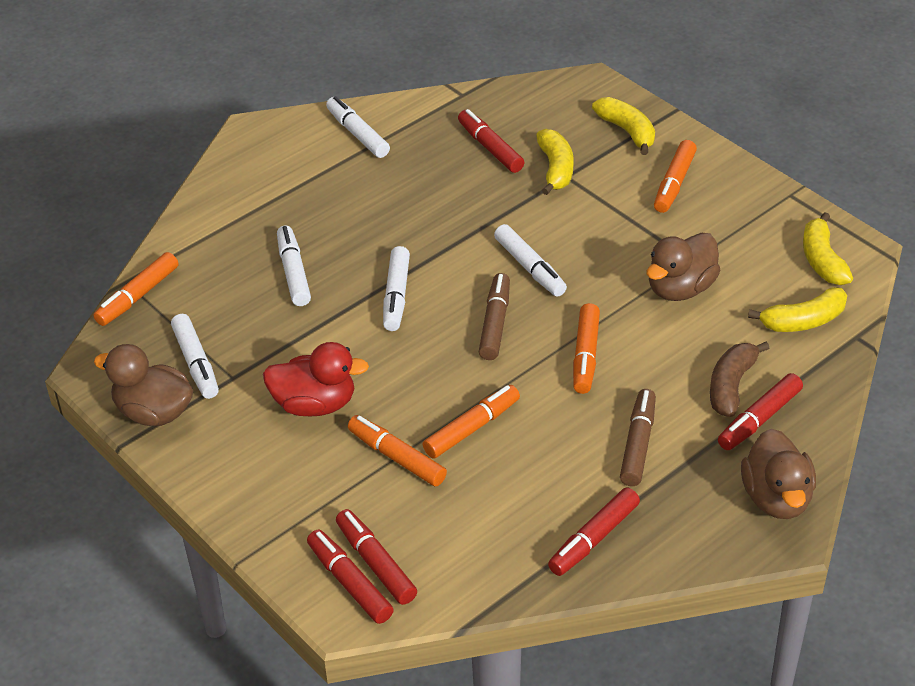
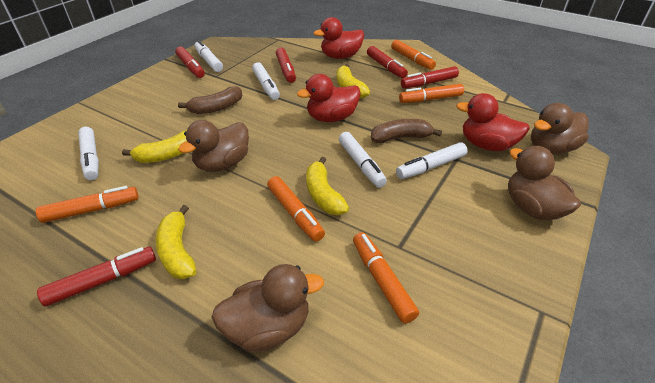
brown banana: 1 -> 2
brown duck: 3 -> 4
brown marker: 2 -> 0
red duck: 1 -> 3

